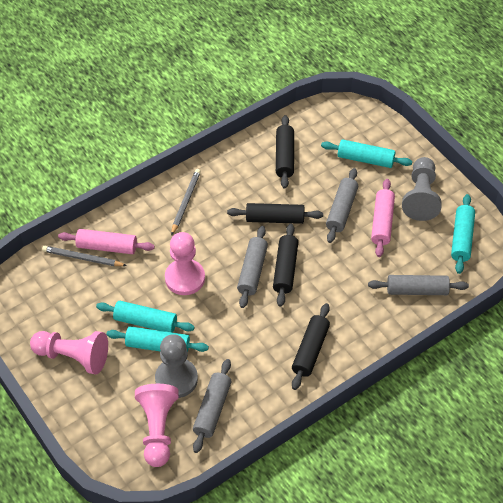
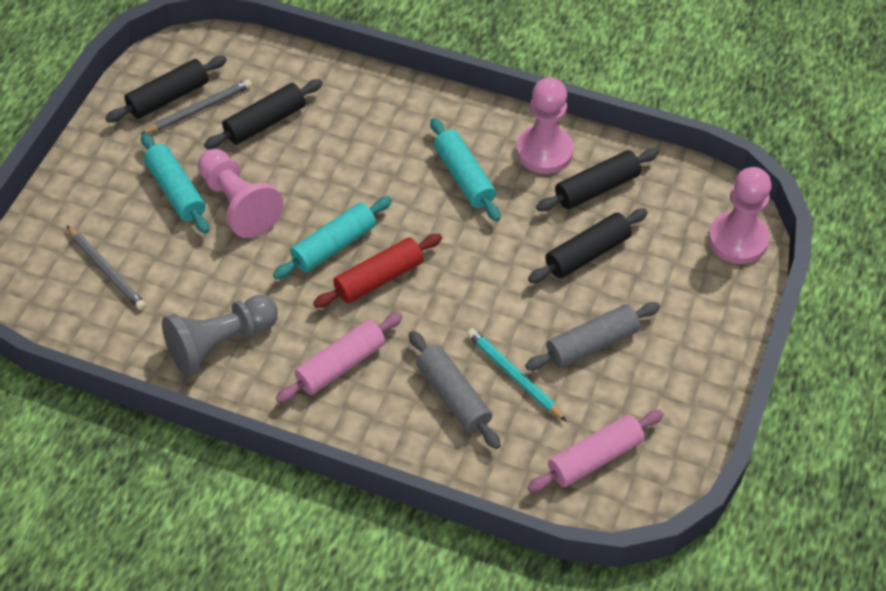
grey pawn: 2 -> 1
grey rolling pin: 4 -> 2
red rolling pin: 0 -> 1
turquoise pencil: 0 -> 1
turquoise rolling pin: 4 -> 3

